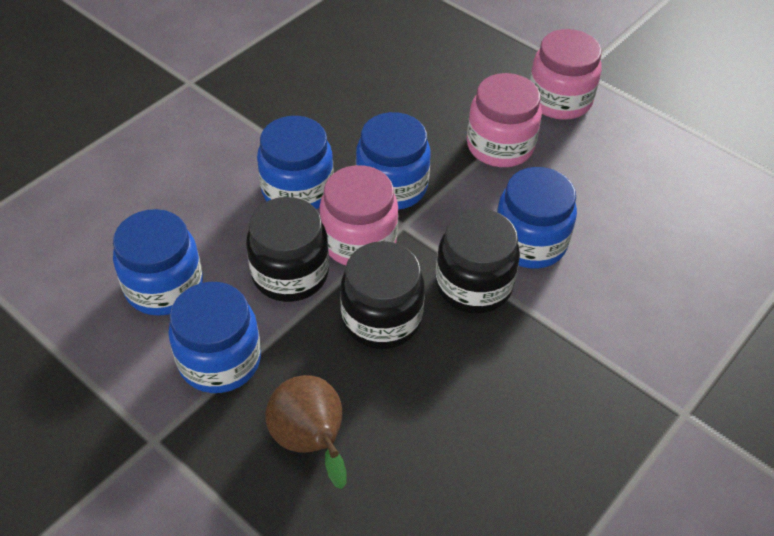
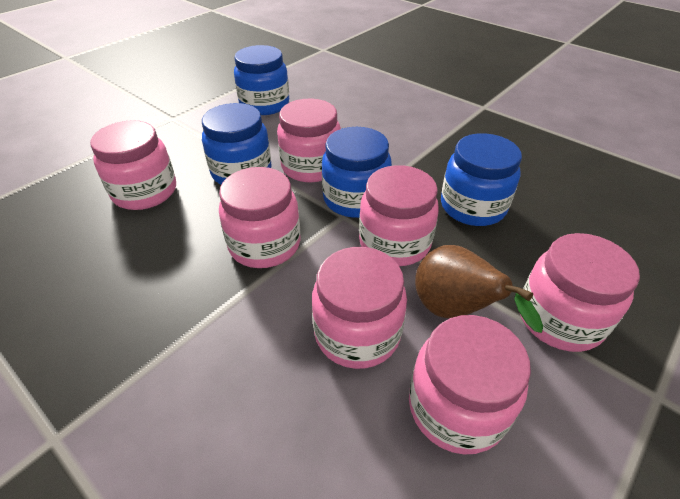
black jar: 3 -> 0
blue jar: 5 -> 4
pink jar: 3 -> 7

